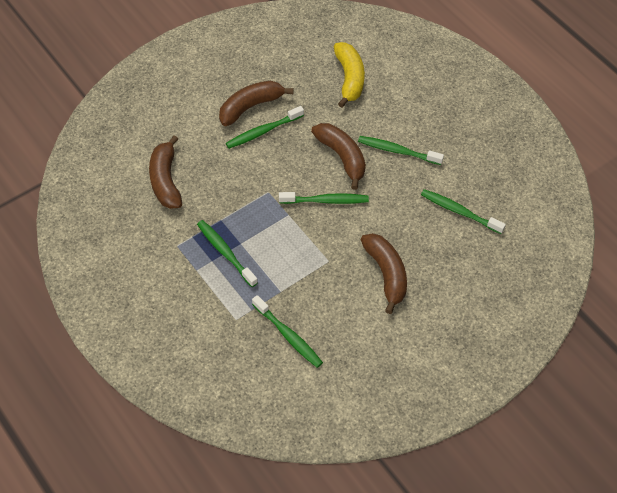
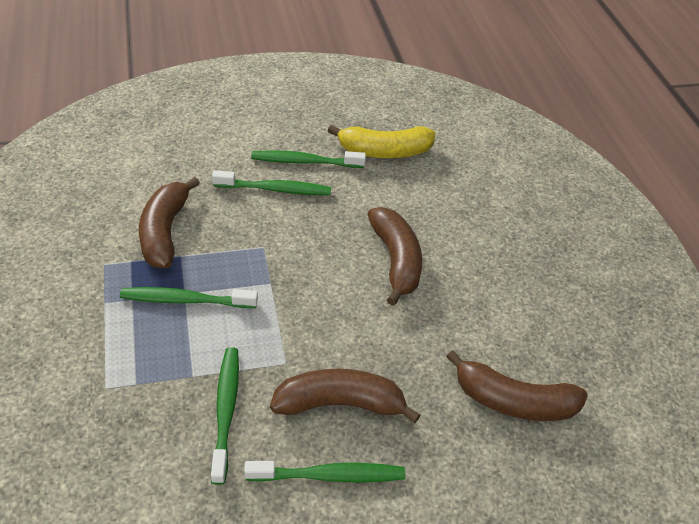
green toothbrush: 6 -> 5

